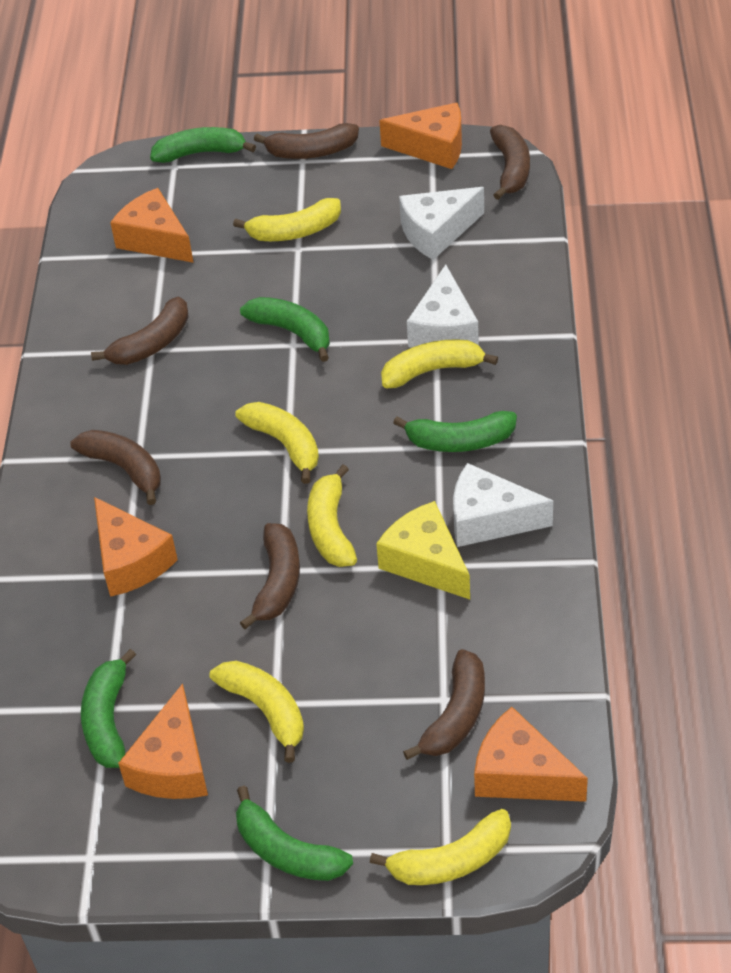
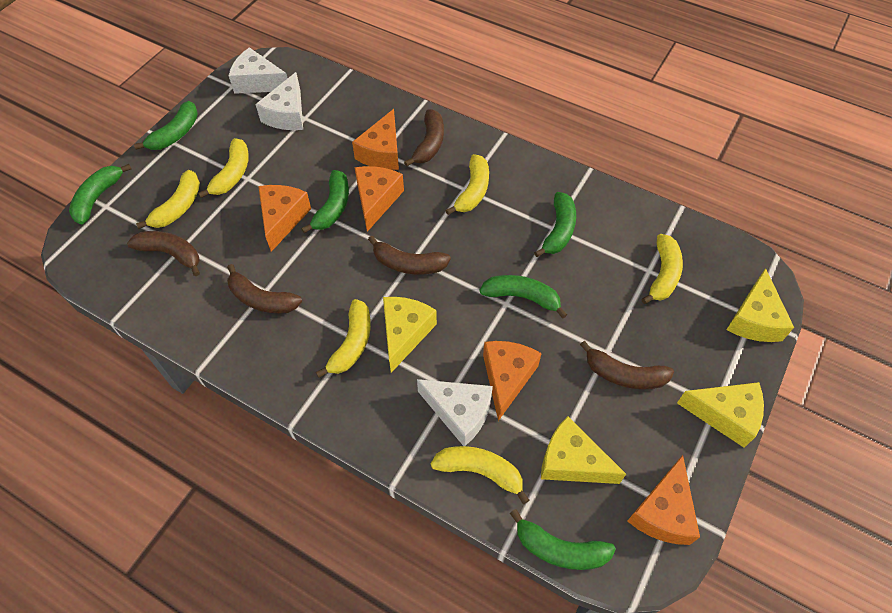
brown banana: 6 -> 5
green banana: 5 -> 6
yellow cheese: 1 -> 4

